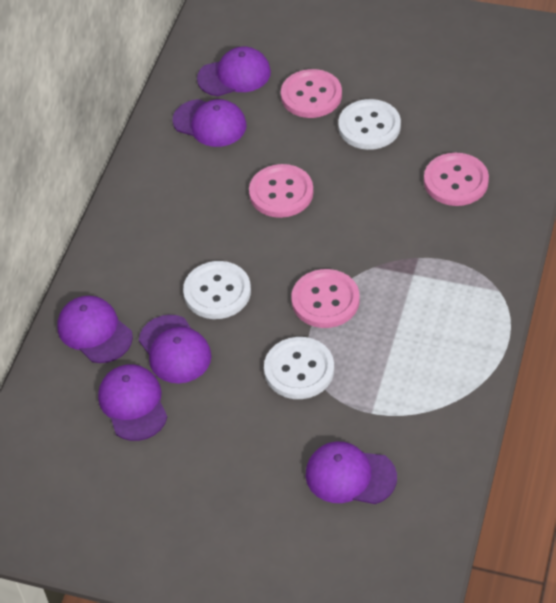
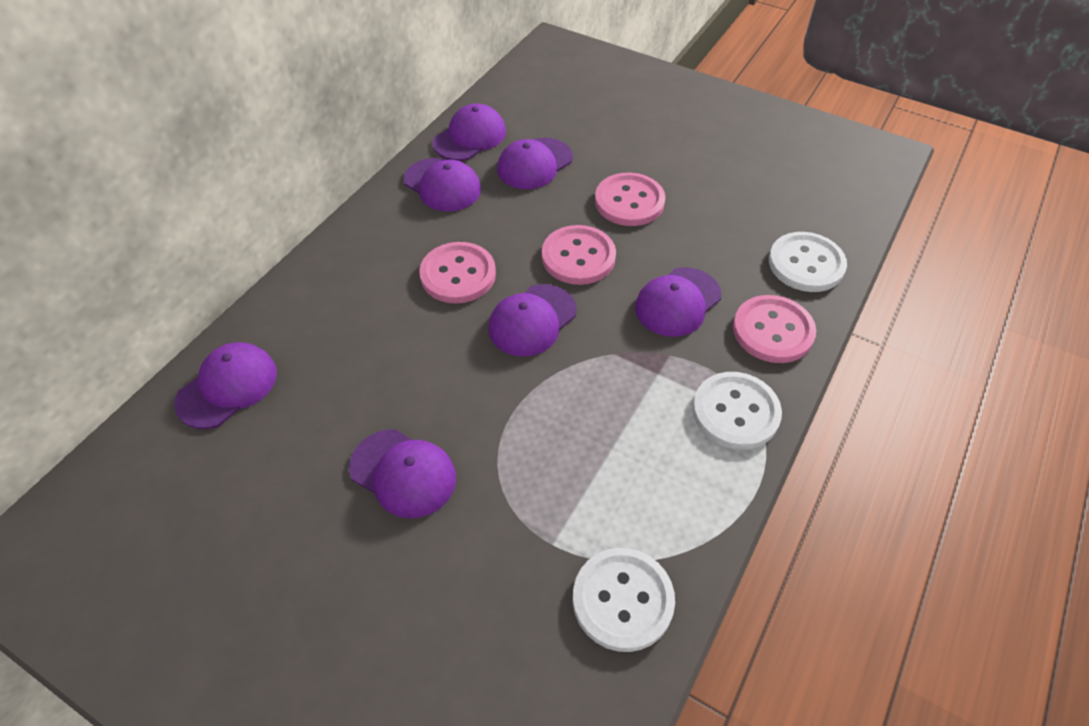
purple cap: 6 -> 7

